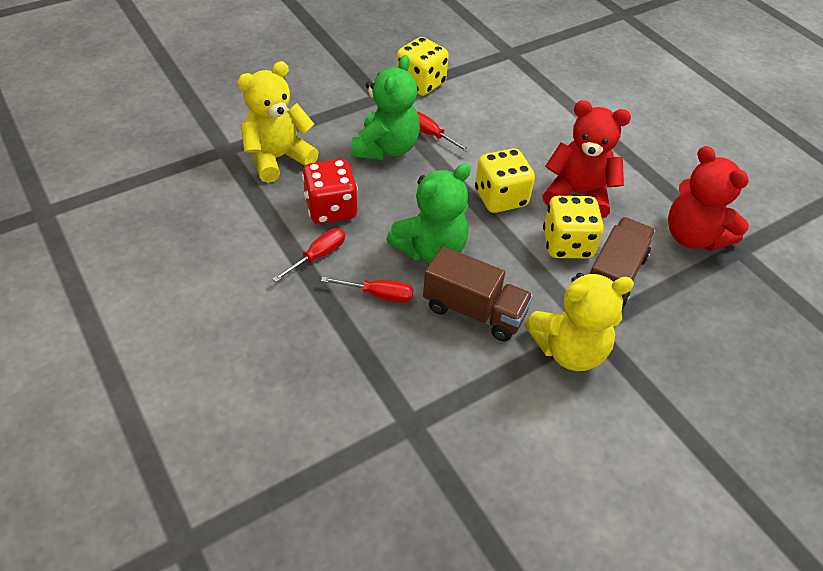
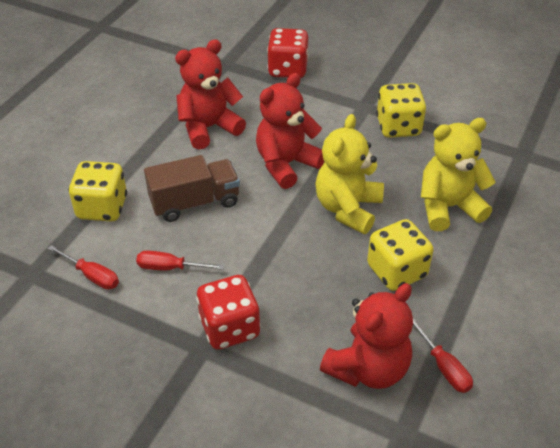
brown truck: 2 -> 1
green teddy bear: 2 -> 0
red dice: 1 -> 2
red teddy bear: 2 -> 3

